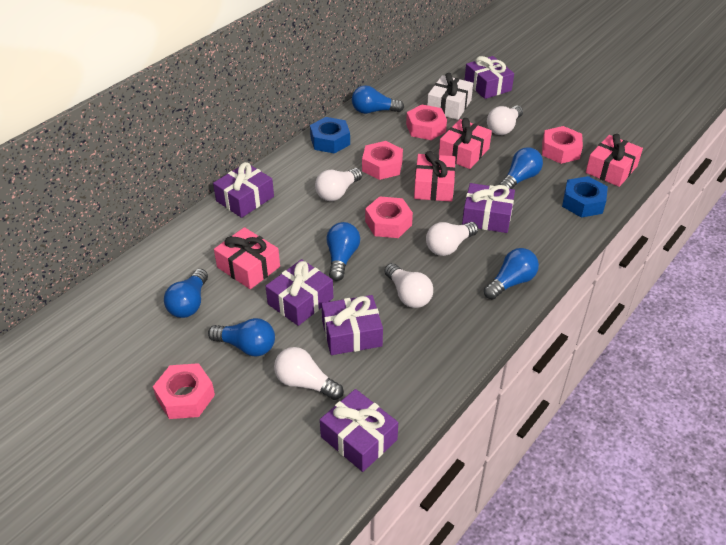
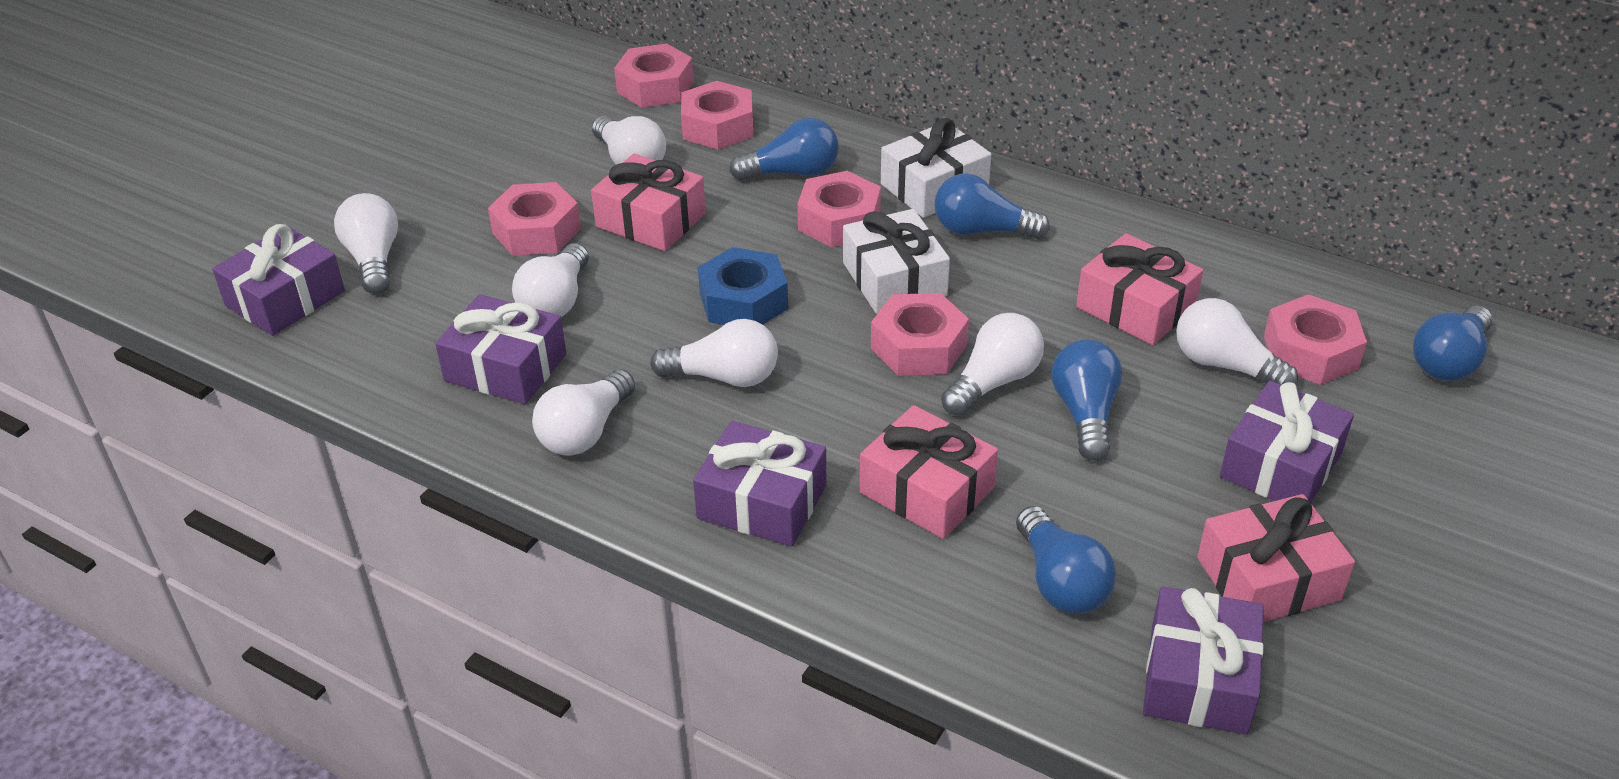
blue light bulb: 6 -> 5
blue nut: 2 -> 1
pink nut: 5 -> 6
purple gift: 6 -> 5
white gift: 1 -> 2
white light bulb: 5 -> 7

